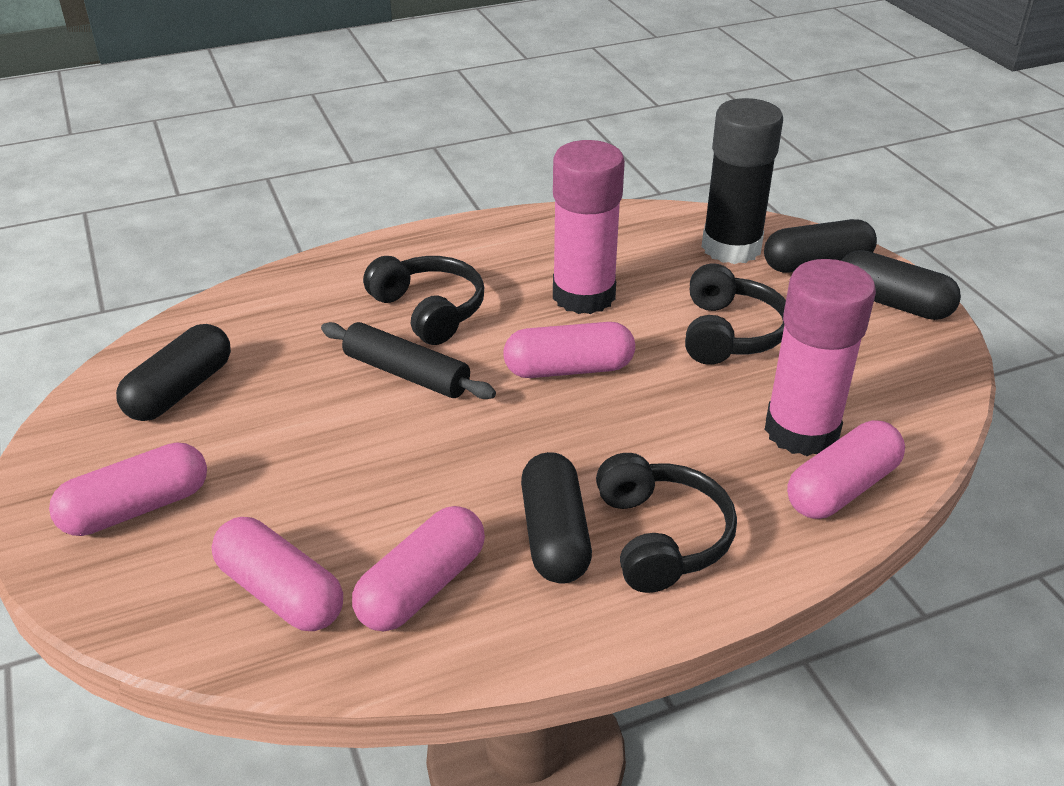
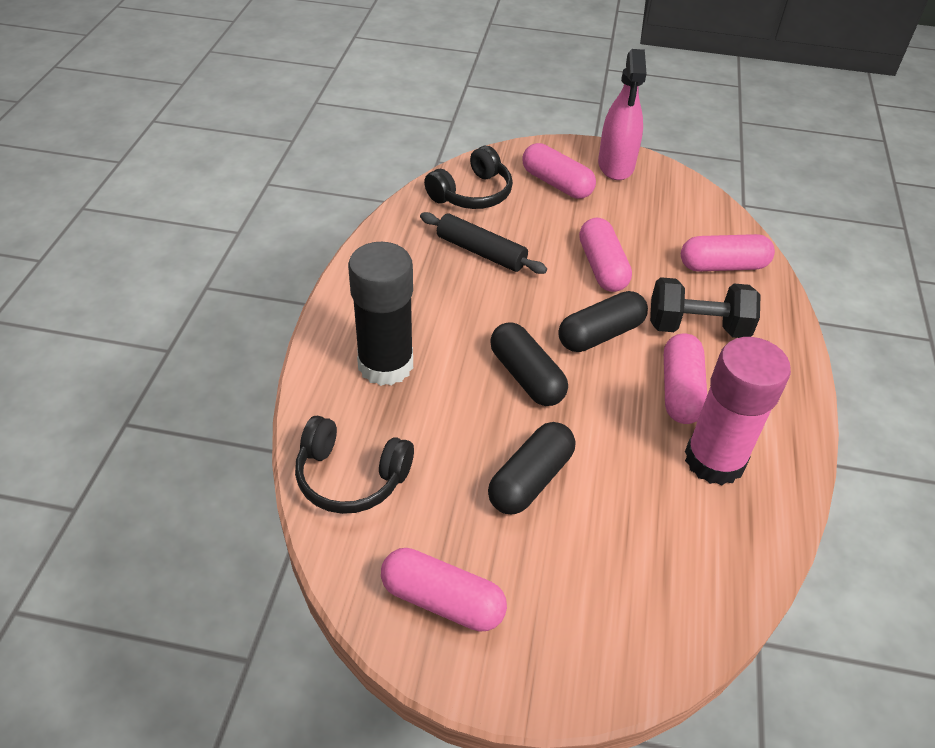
black capsule: 4 -> 3
black dumbbell: 0 -> 1
black headphones: 3 -> 2
pink glue stick: 2 -> 1
pink spray bottle: 0 -> 1

